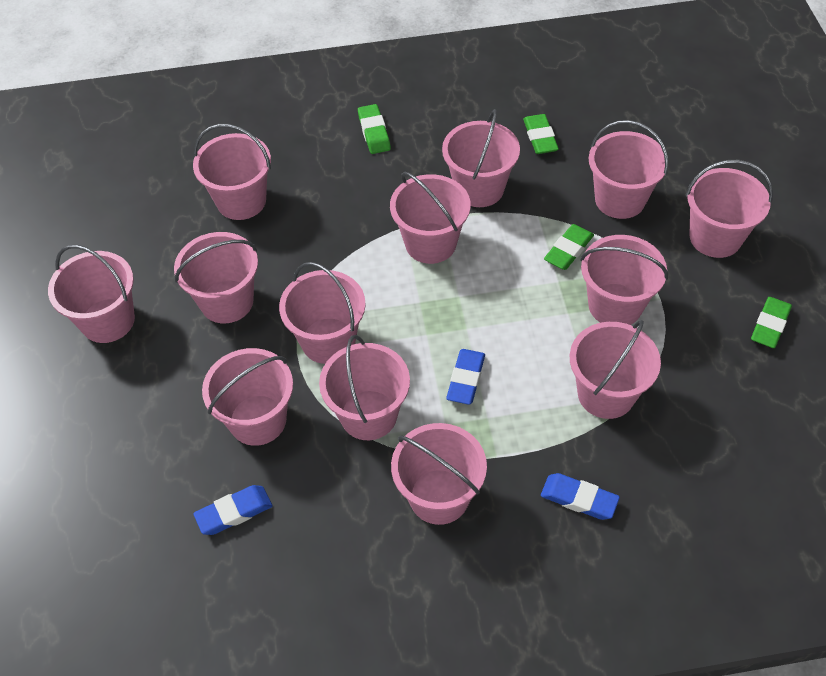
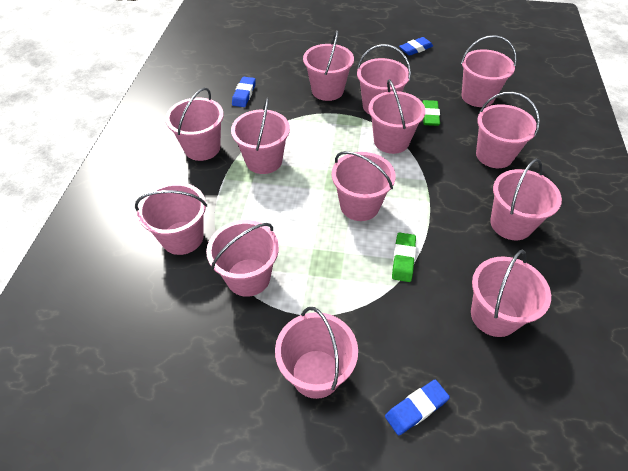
green eraser: 4 -> 2

